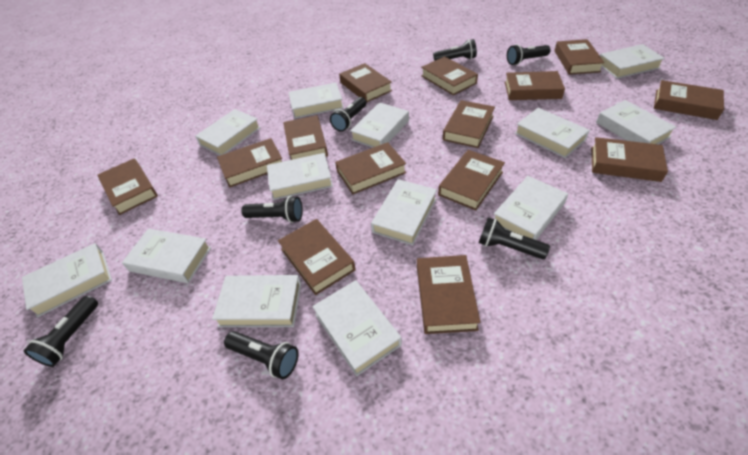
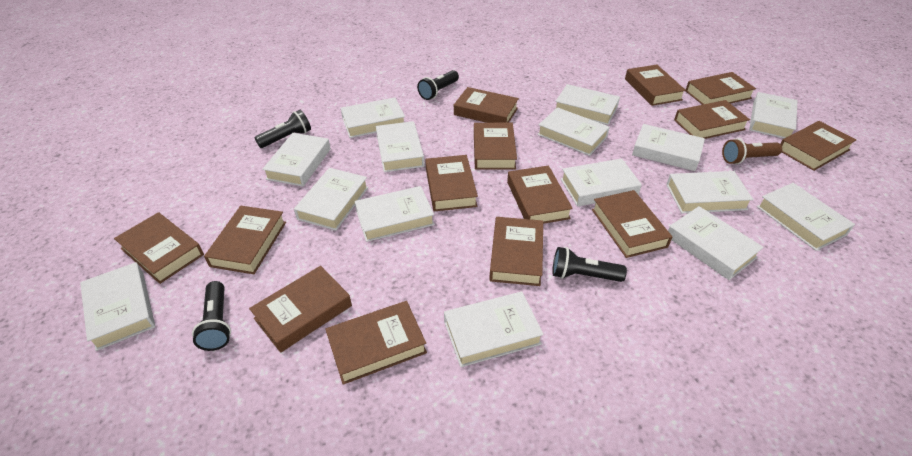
black flashlight: 7 -> 4
brown flashlight: 0 -> 1
white book: 13 -> 15

